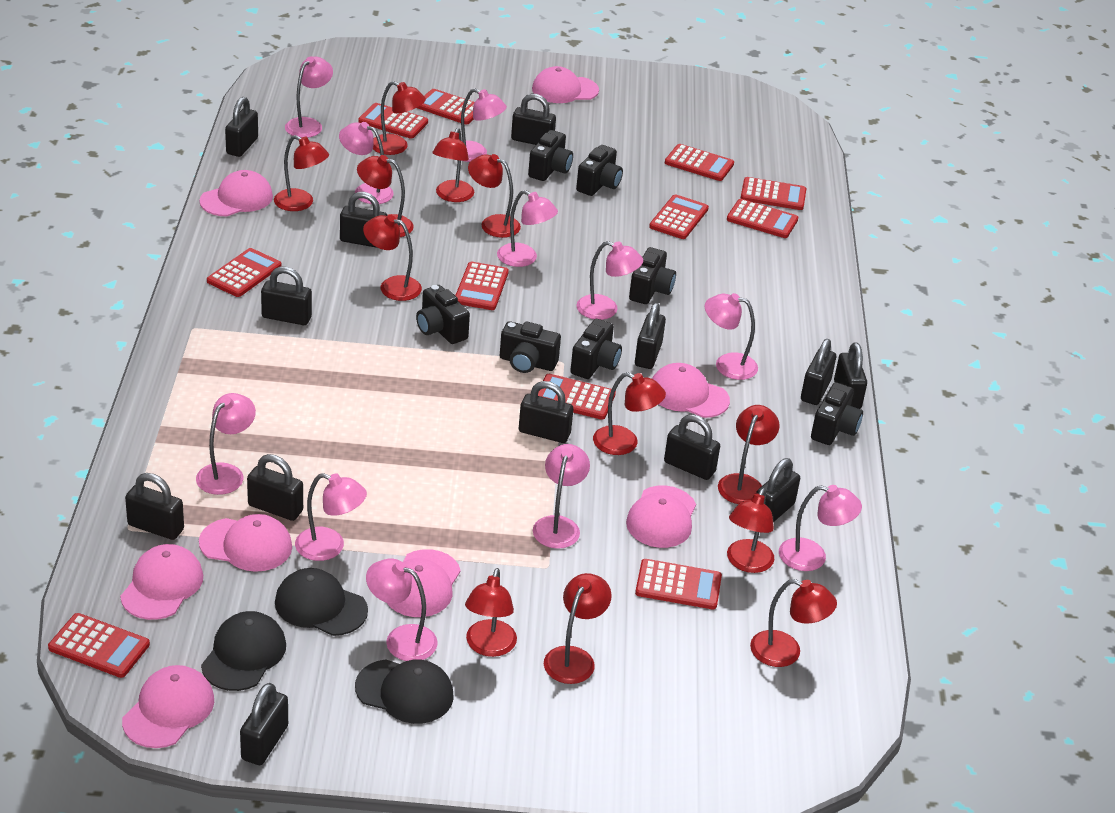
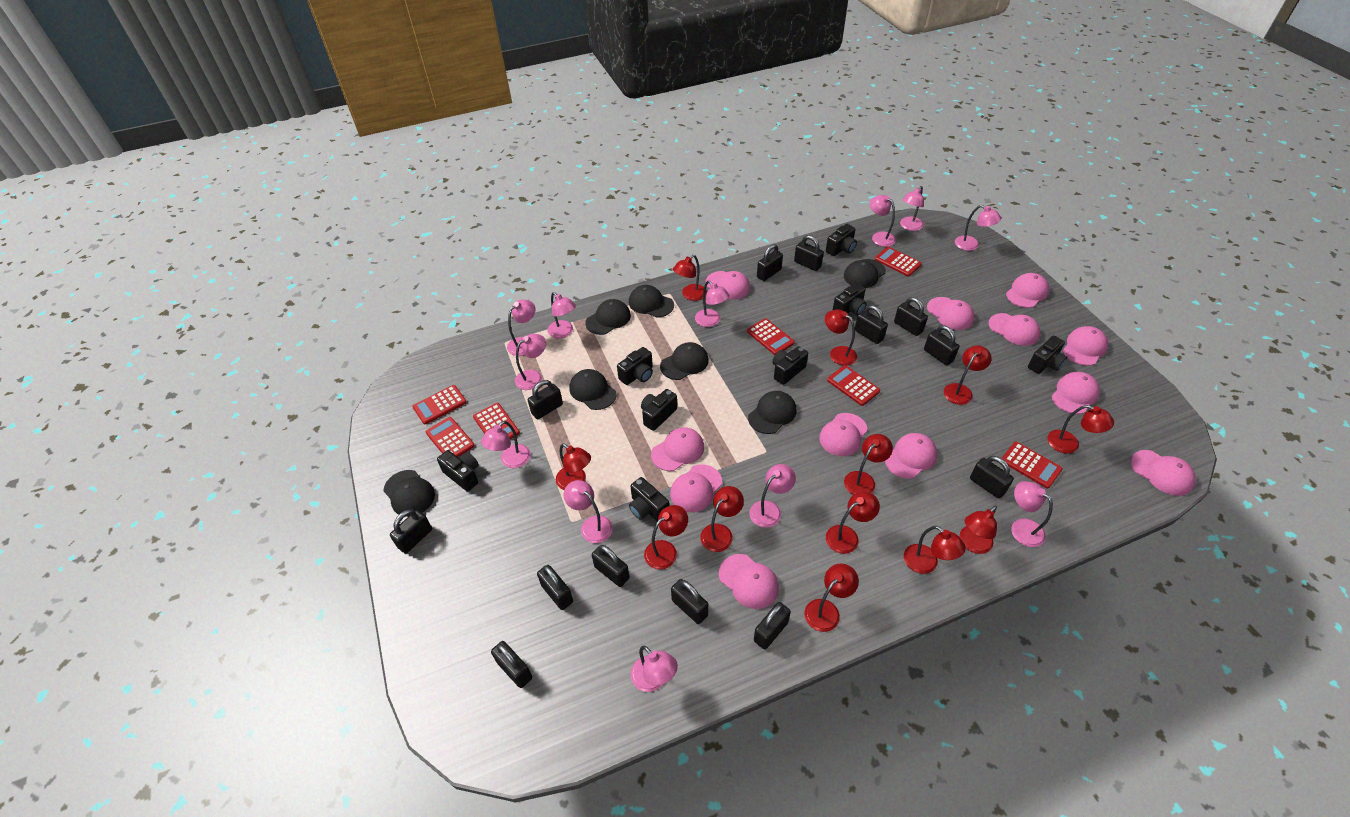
black camera: 7 -> 8
black cap: 3 -> 7
pink cap: 8 -> 12
pink lamp: 11 -> 12
red calculator: 11 -> 7

